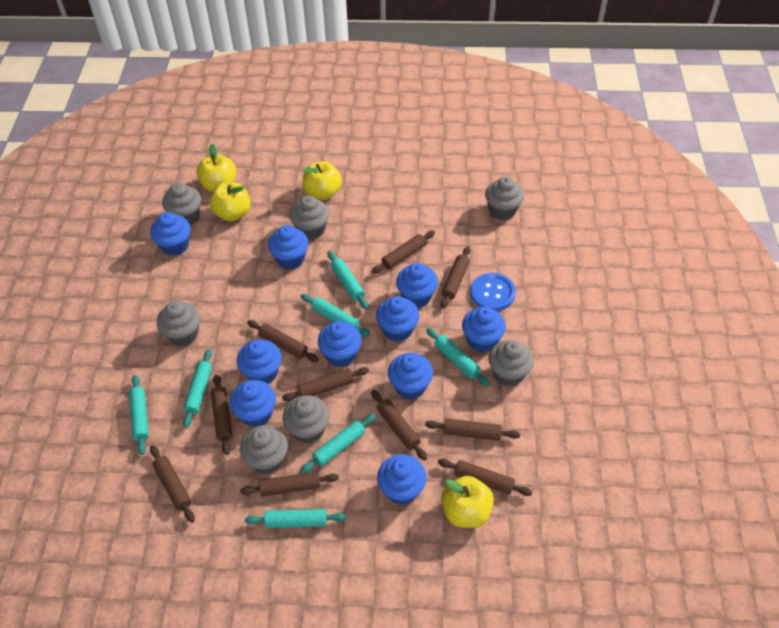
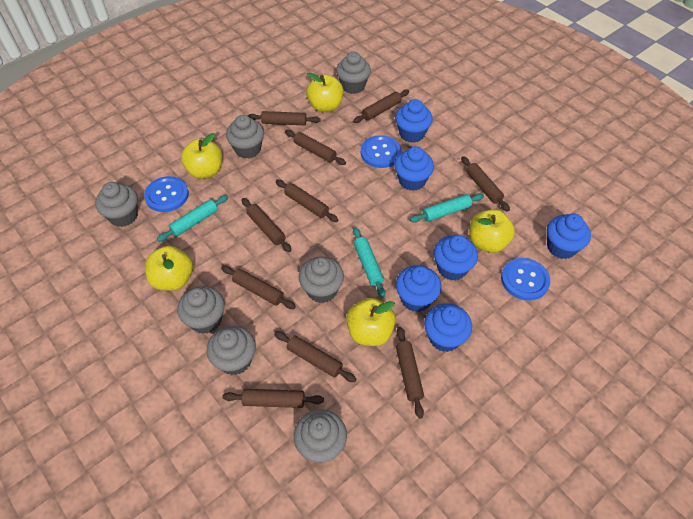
blue button: 1 -> 3
blue cupcake: 10 -> 6
turquoise rolling pin: 7 -> 3
yellow apple: 4 -> 5

